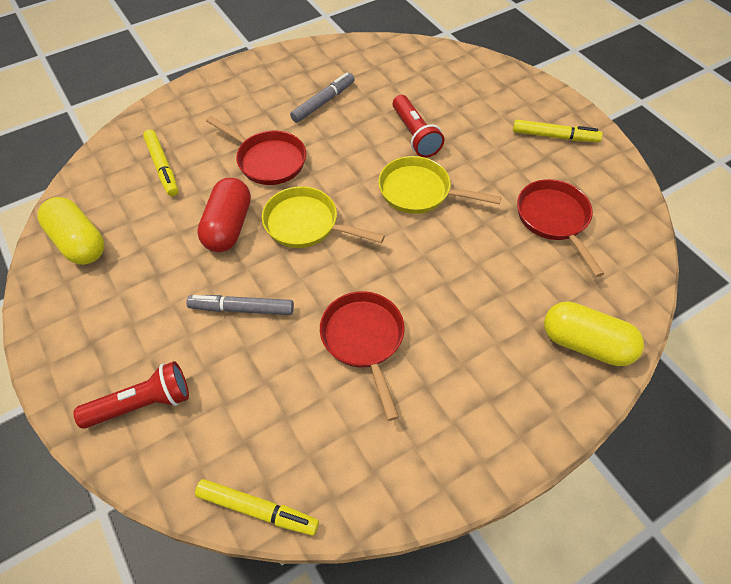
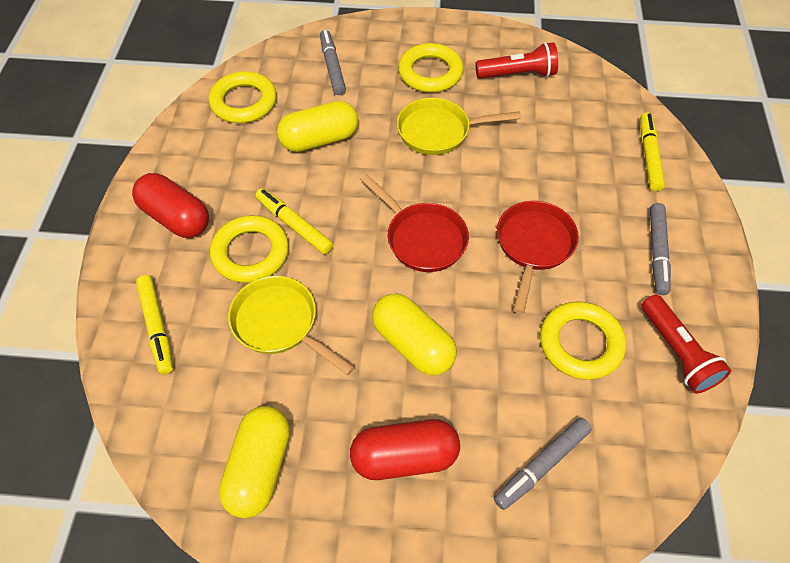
grey marker: 2 -> 3
red capsule: 1 -> 2
red pan: 3 -> 2
yellow capsule: 2 -> 3
yellow ring: 0 -> 4

